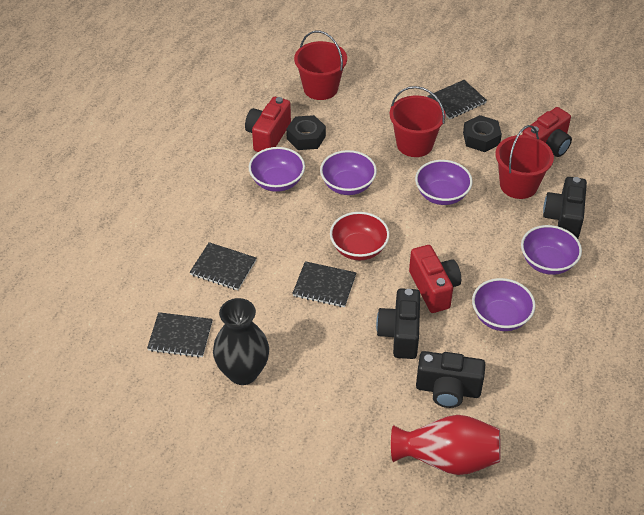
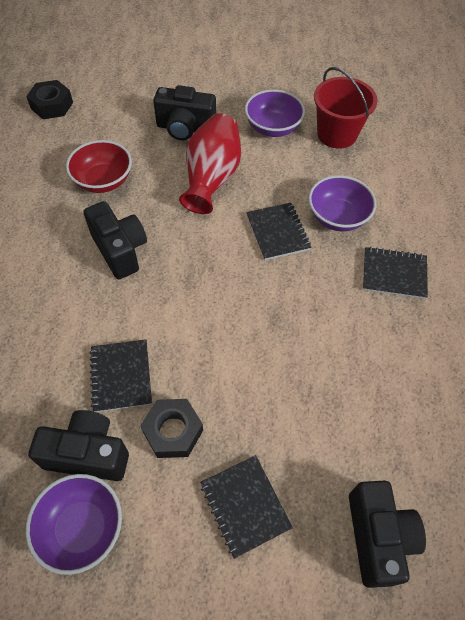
black camera: 3 -> 4
black vase: 1 -> 0
purple bowl: 5 -> 3
red bucket: 3 -> 1
red camera: 3 -> 0

